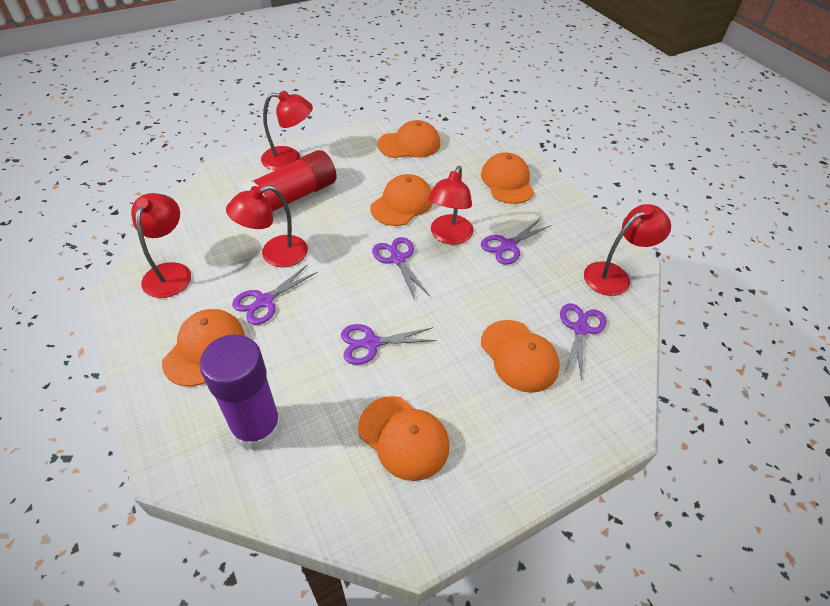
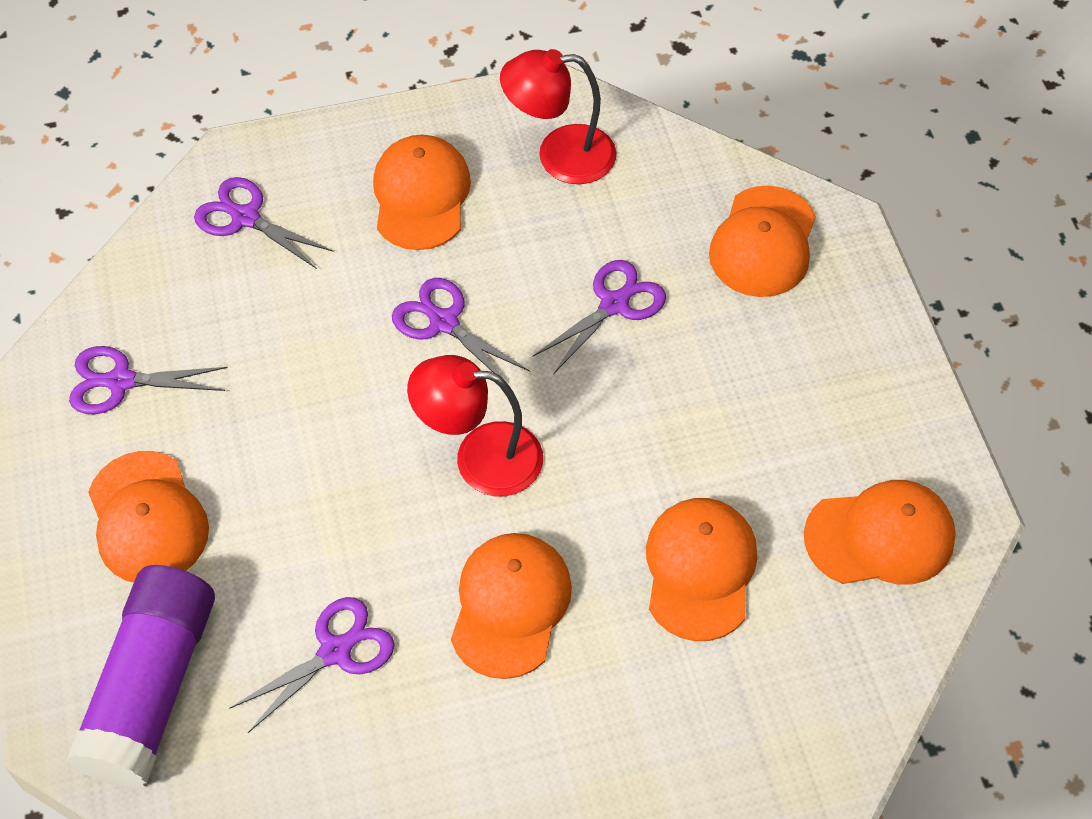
red glue stick: 1 -> 0
red lamp: 5 -> 2

